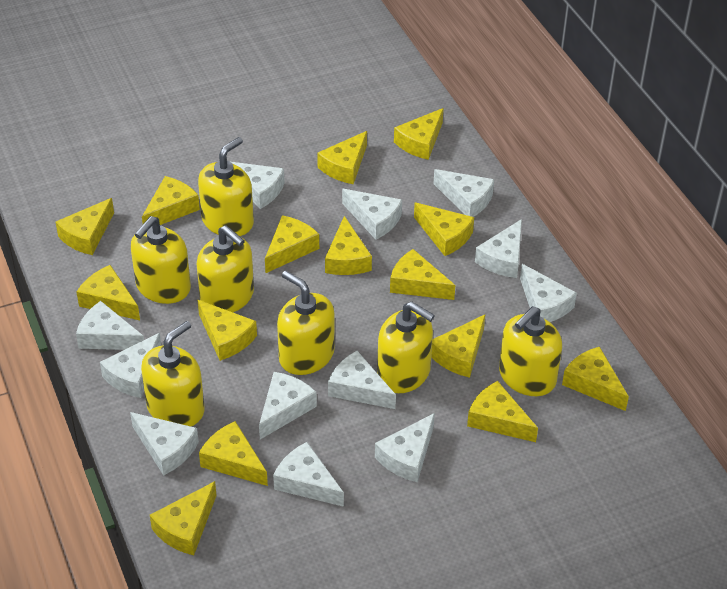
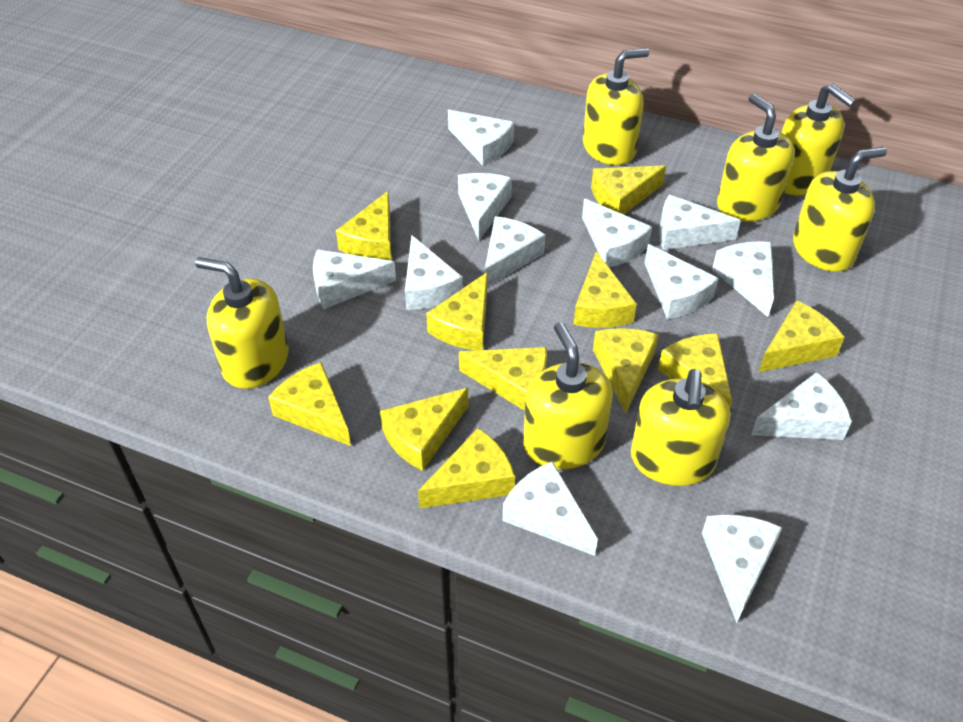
yellow cheese: 15 -> 11

